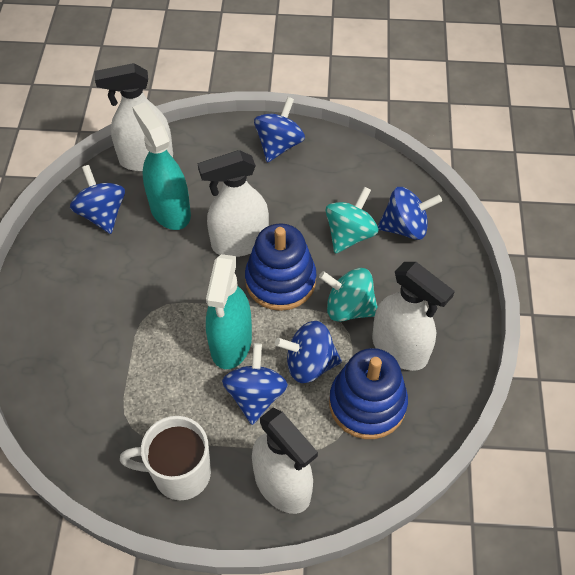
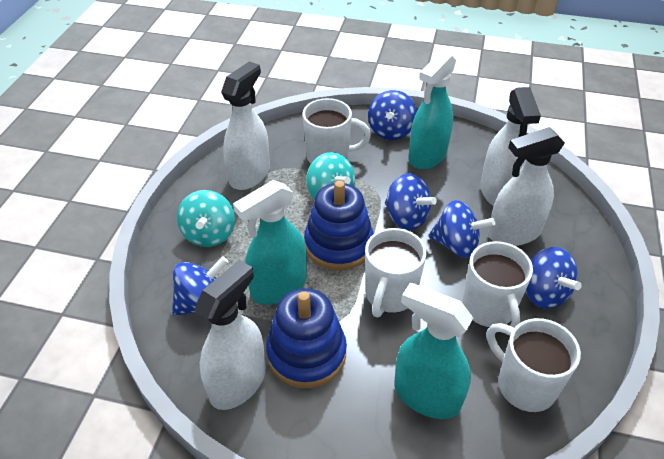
turquoise spray bottle: 2 -> 3
white mug: 1 -> 4

